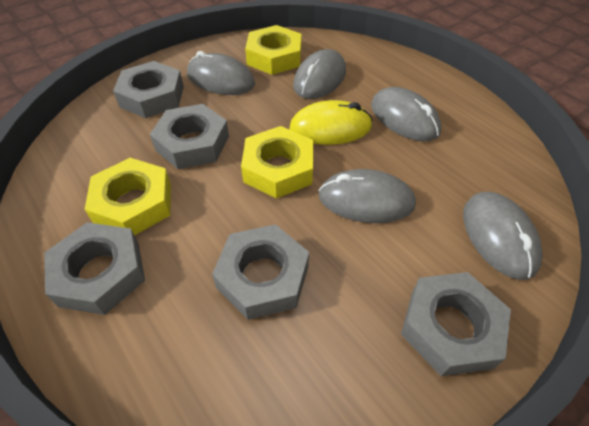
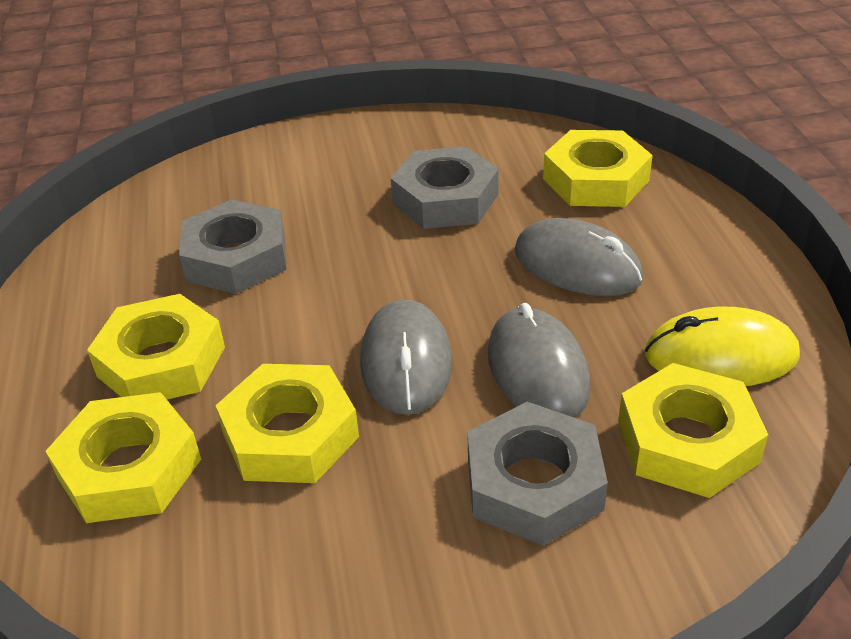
grey mouse: 5 -> 3
grey nut: 5 -> 3
yellow nut: 3 -> 5

